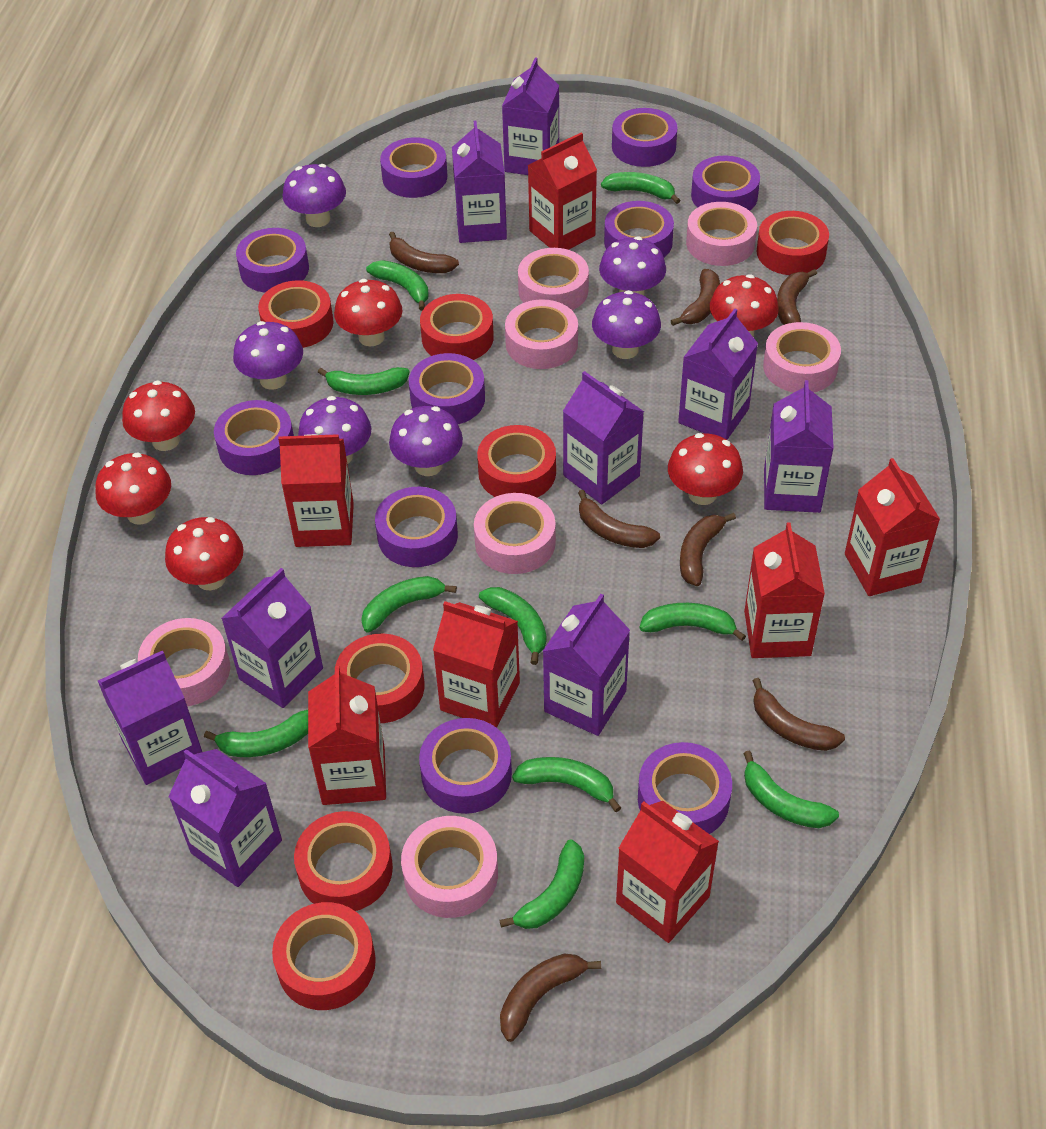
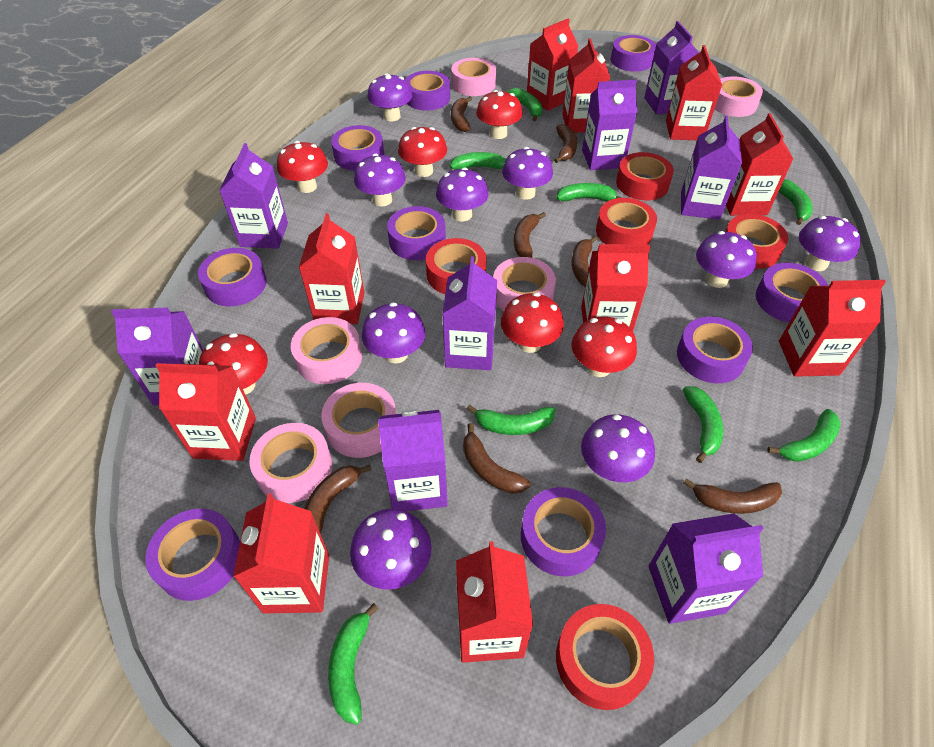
green banana: 10 -> 8
pink tape: 7 -> 6
purple carton: 9 -> 8
purple mushroom: 6 -> 9
purple tape: 10 -> 9
red carton: 7 -> 10
red tape: 7 -> 5

